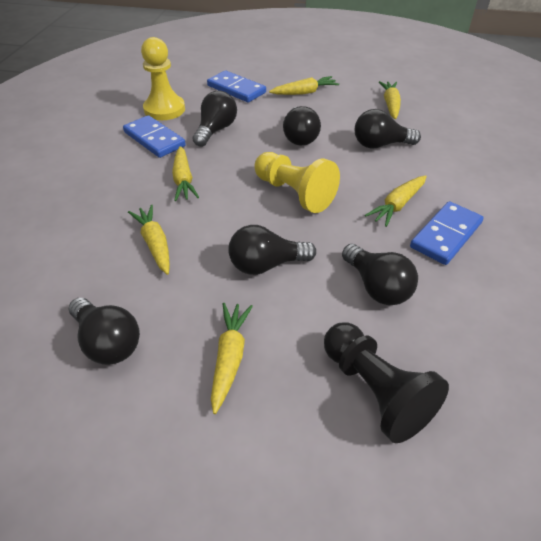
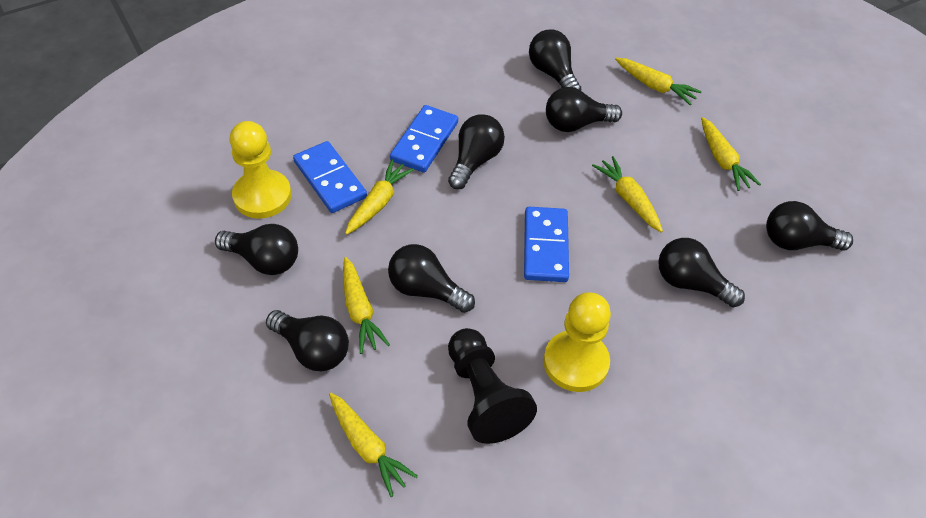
black light bulb: 6 -> 8

